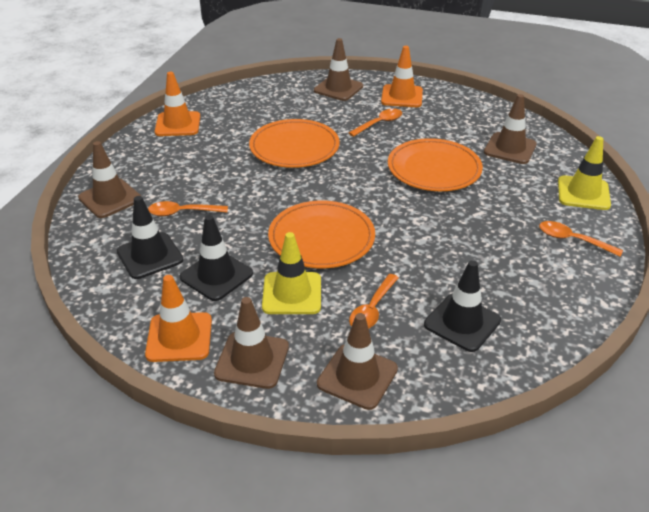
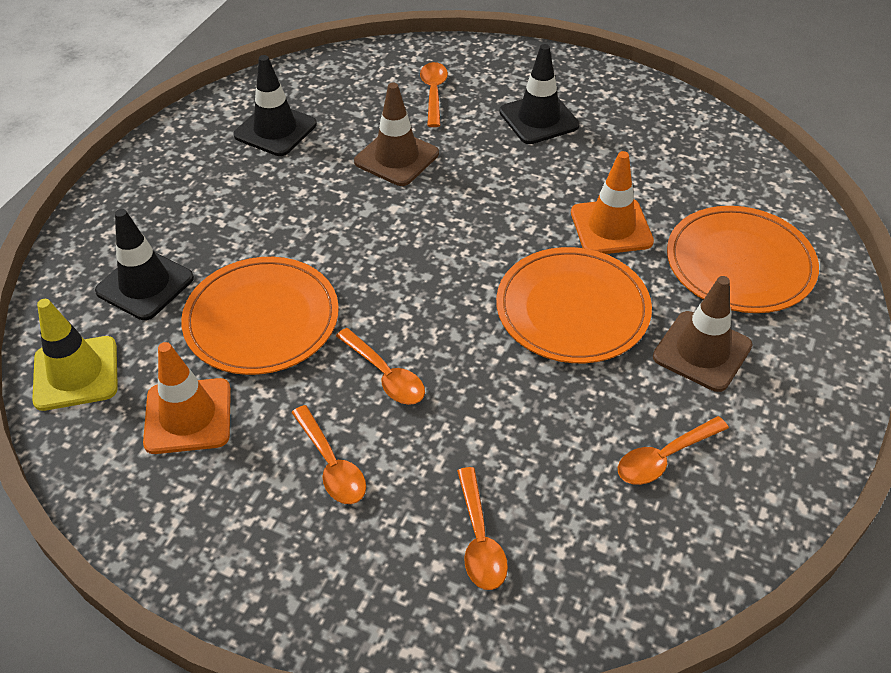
brown traffic cone: 5 -> 2
orange spoon: 4 -> 5
orange traffic cone: 3 -> 2
yellow traffic cone: 2 -> 1

